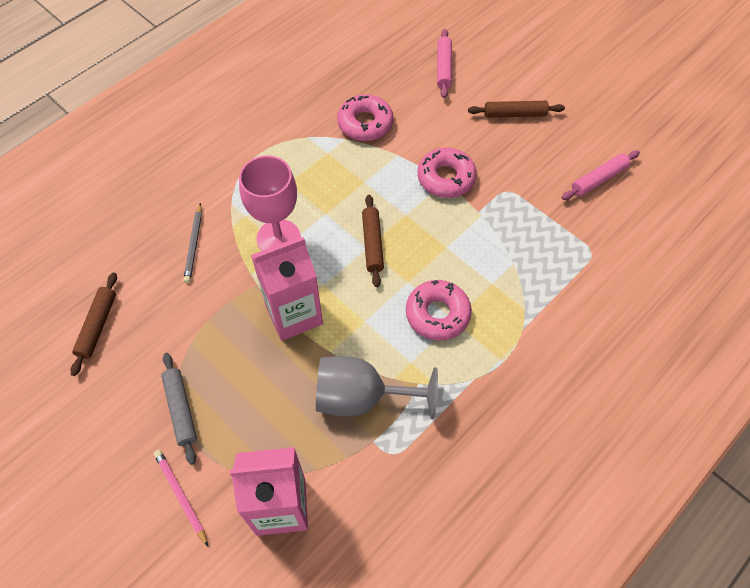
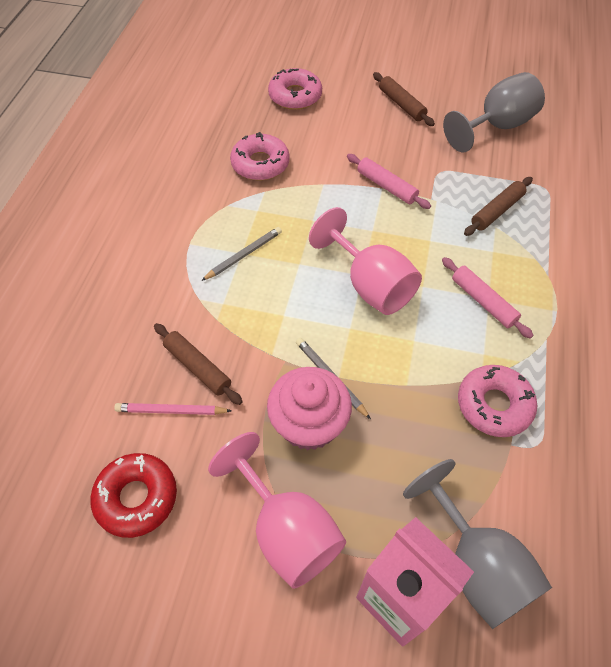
grey goblet: 1 -> 2
grey pencil: 1 -> 2
grey rolling pin: 1 -> 0
pink carton: 2 -> 1
pink cupcake: 0 -> 1
pink goblet: 1 -> 2
red donut: 0 -> 1

